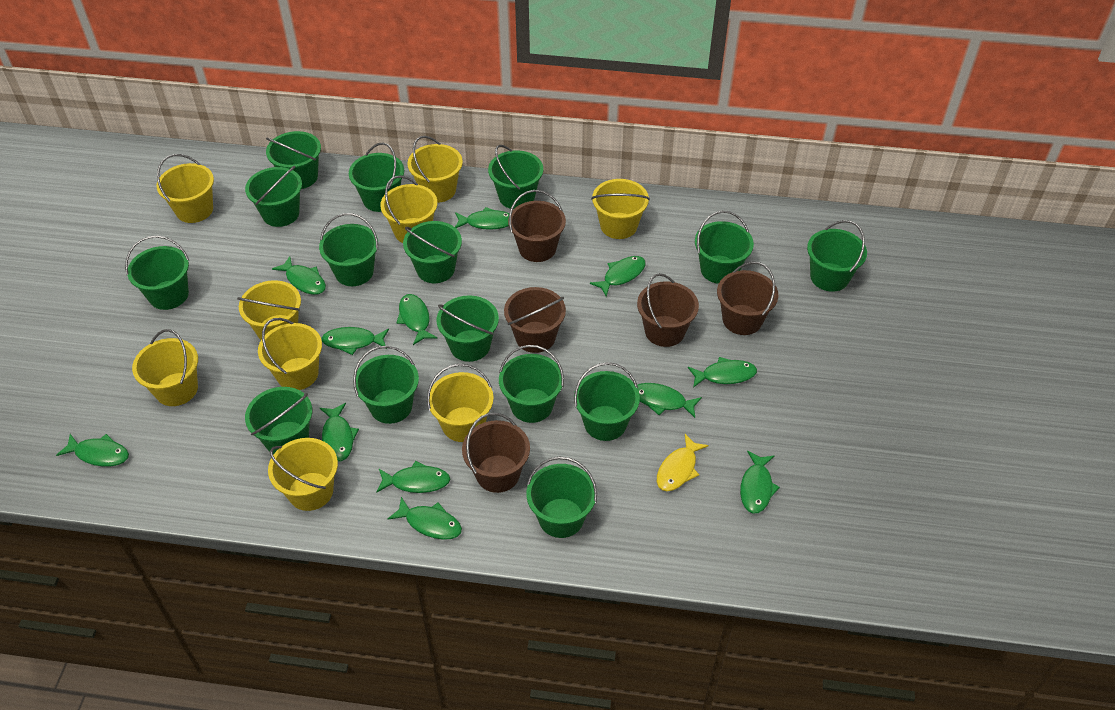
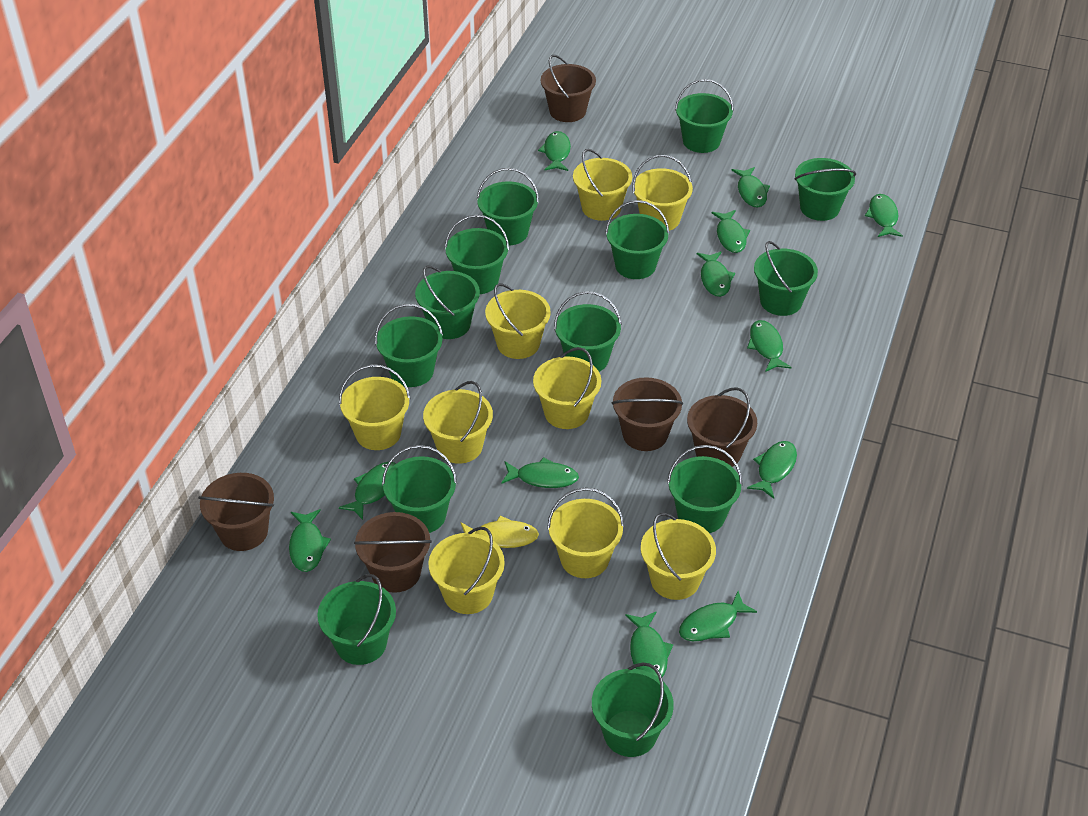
green bucket: 15 -> 13

